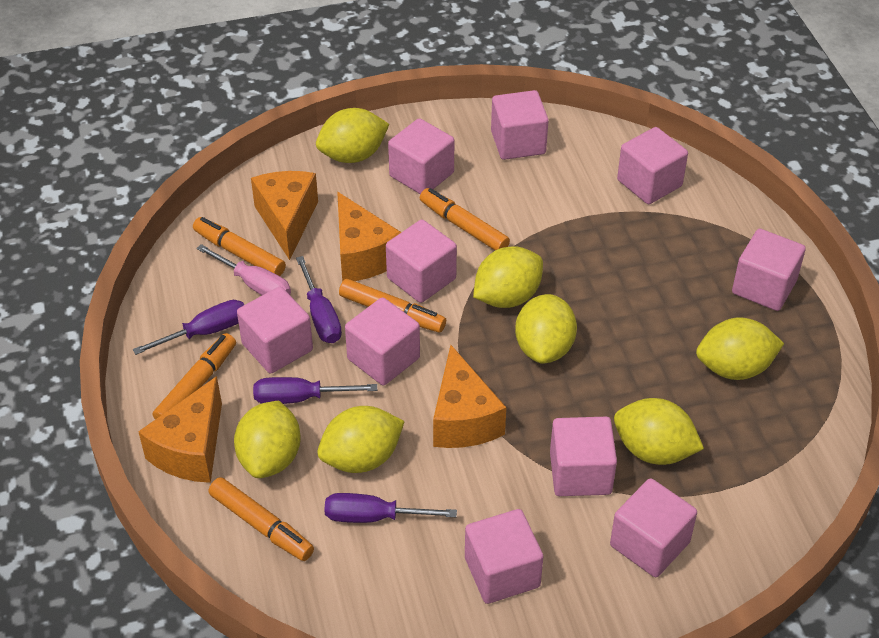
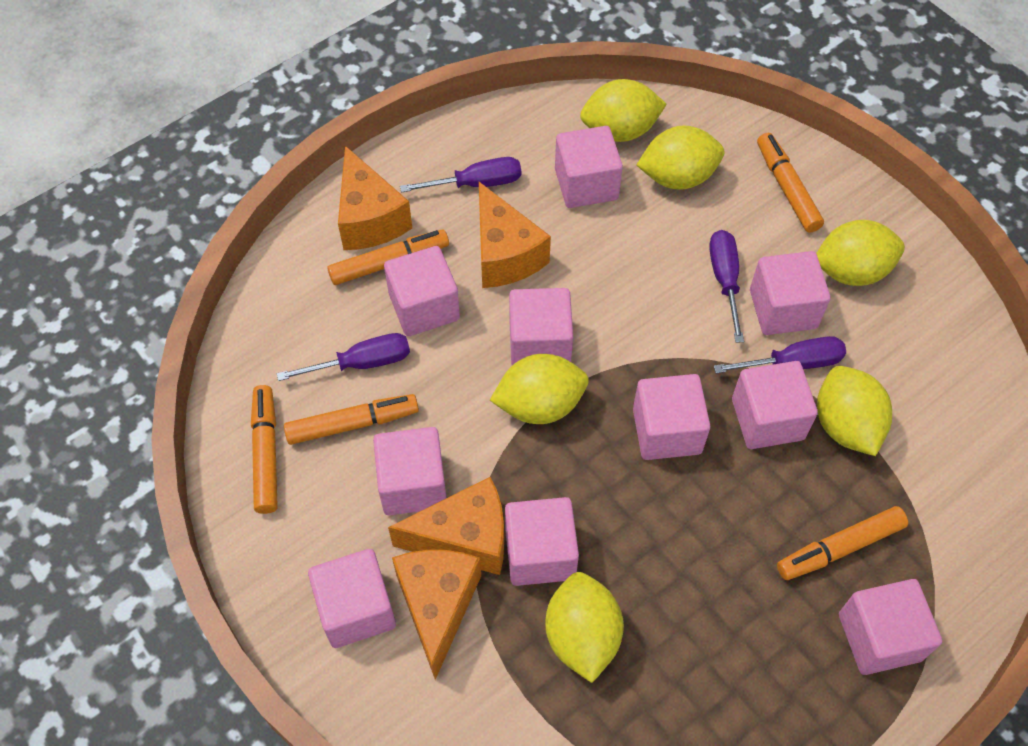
pink screwdriver: 1 -> 0
yellow lemon: 7 -> 6

